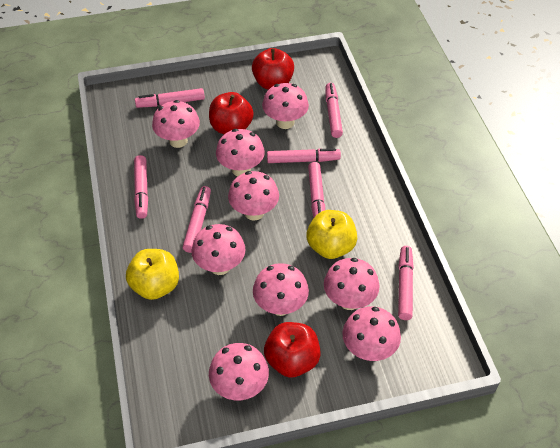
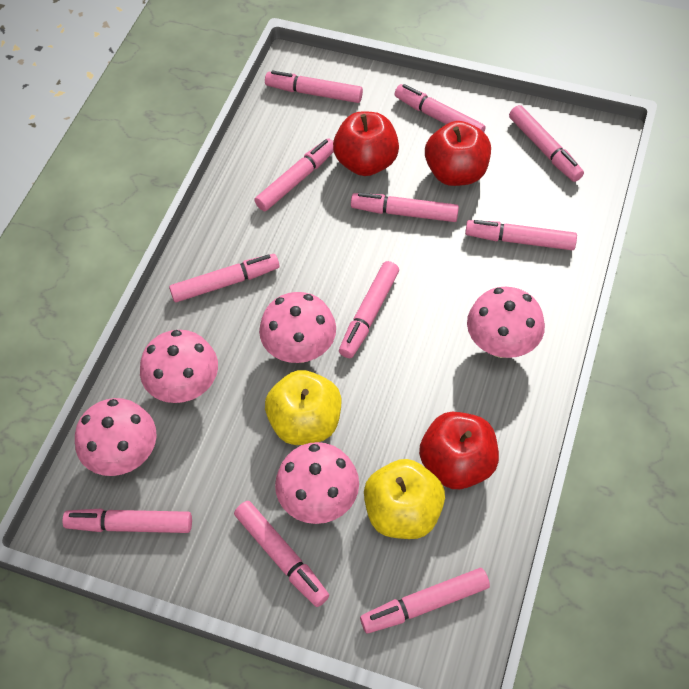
pink marker: 7 -> 11
pink mushroom: 9 -> 5

